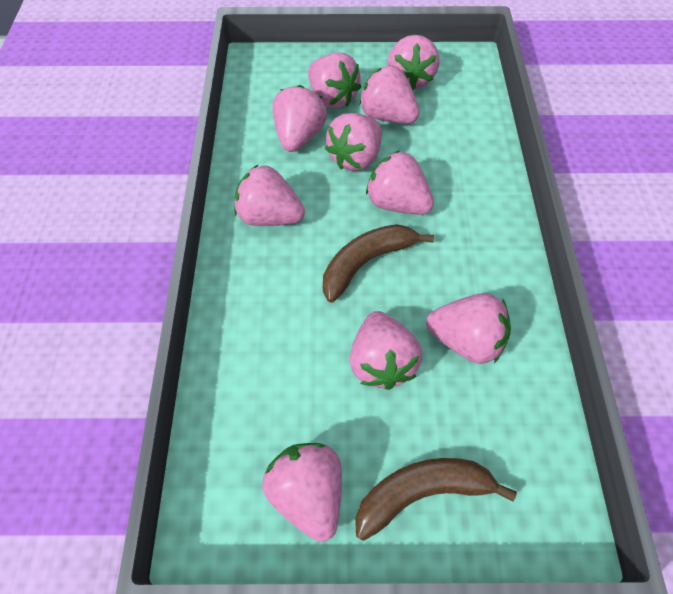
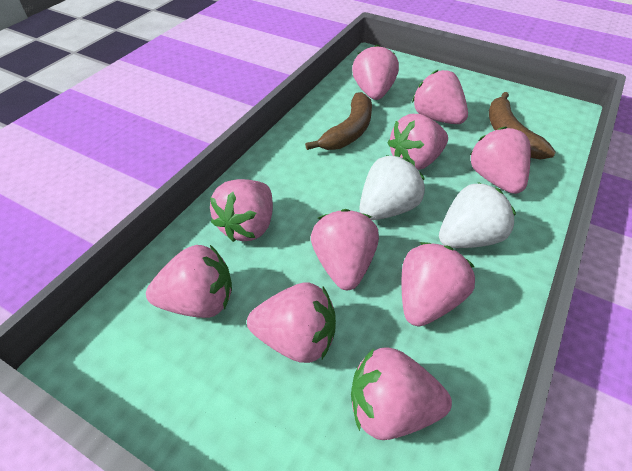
white strawberry: 0 -> 2

